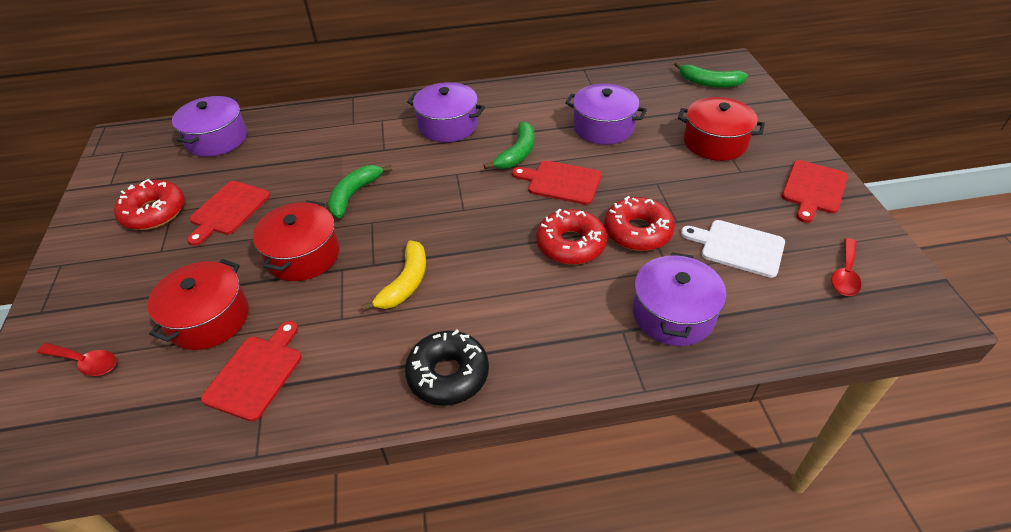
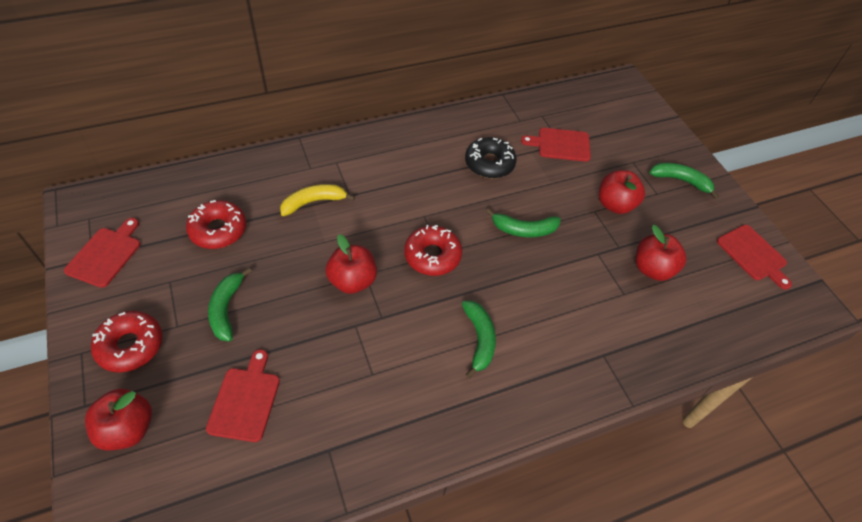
green banana: 3 -> 4
purple pot: 4 -> 0
red apple: 0 -> 4
red pot: 3 -> 0
red spoon: 2 -> 0
white cutting board: 1 -> 0

